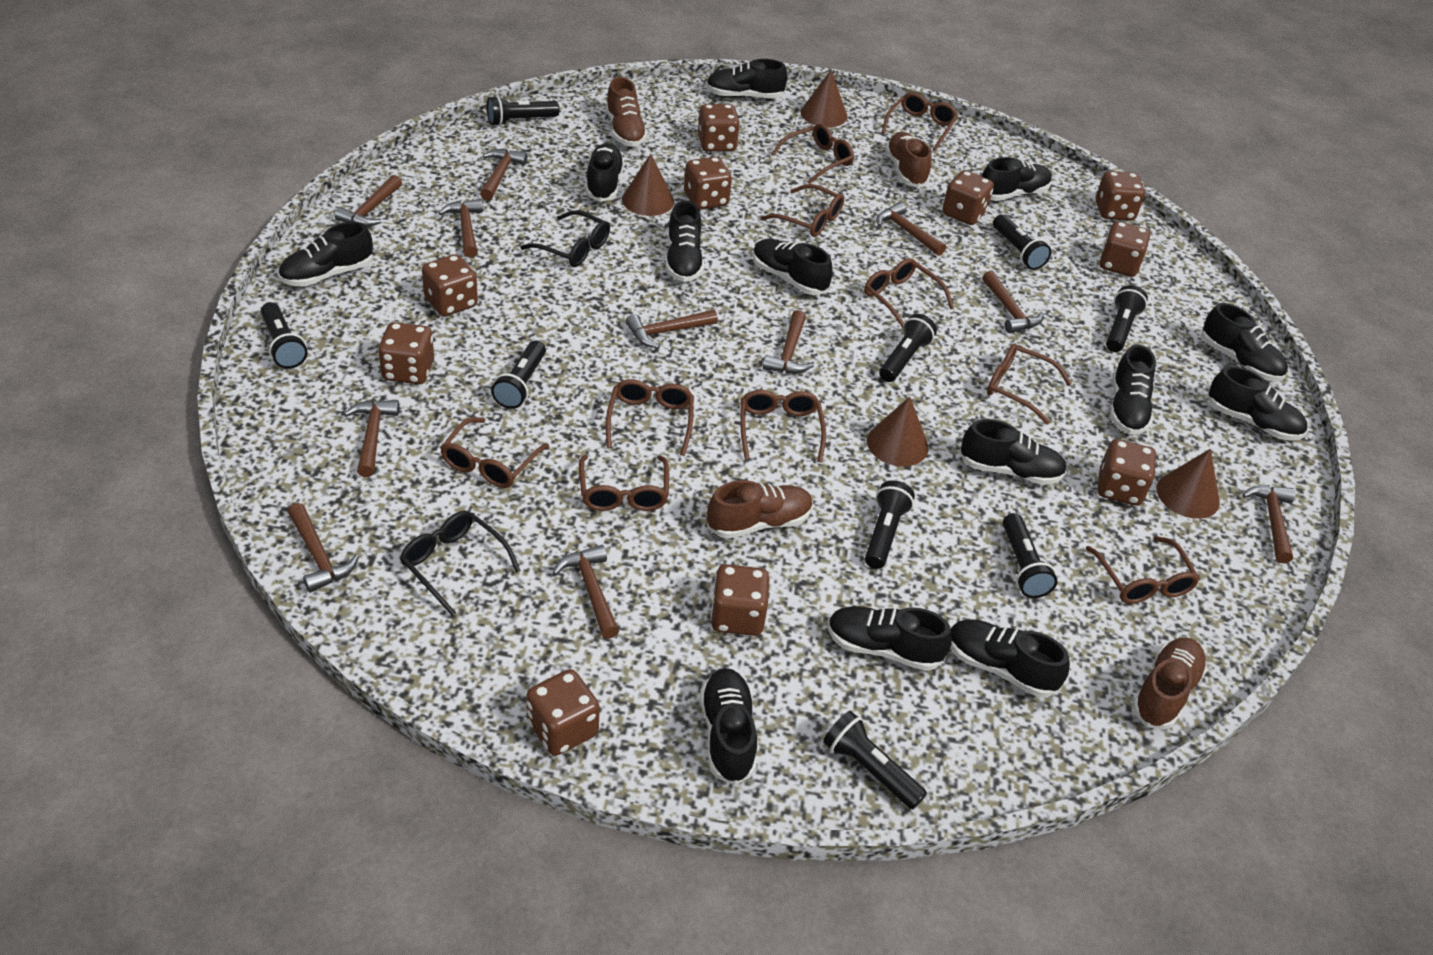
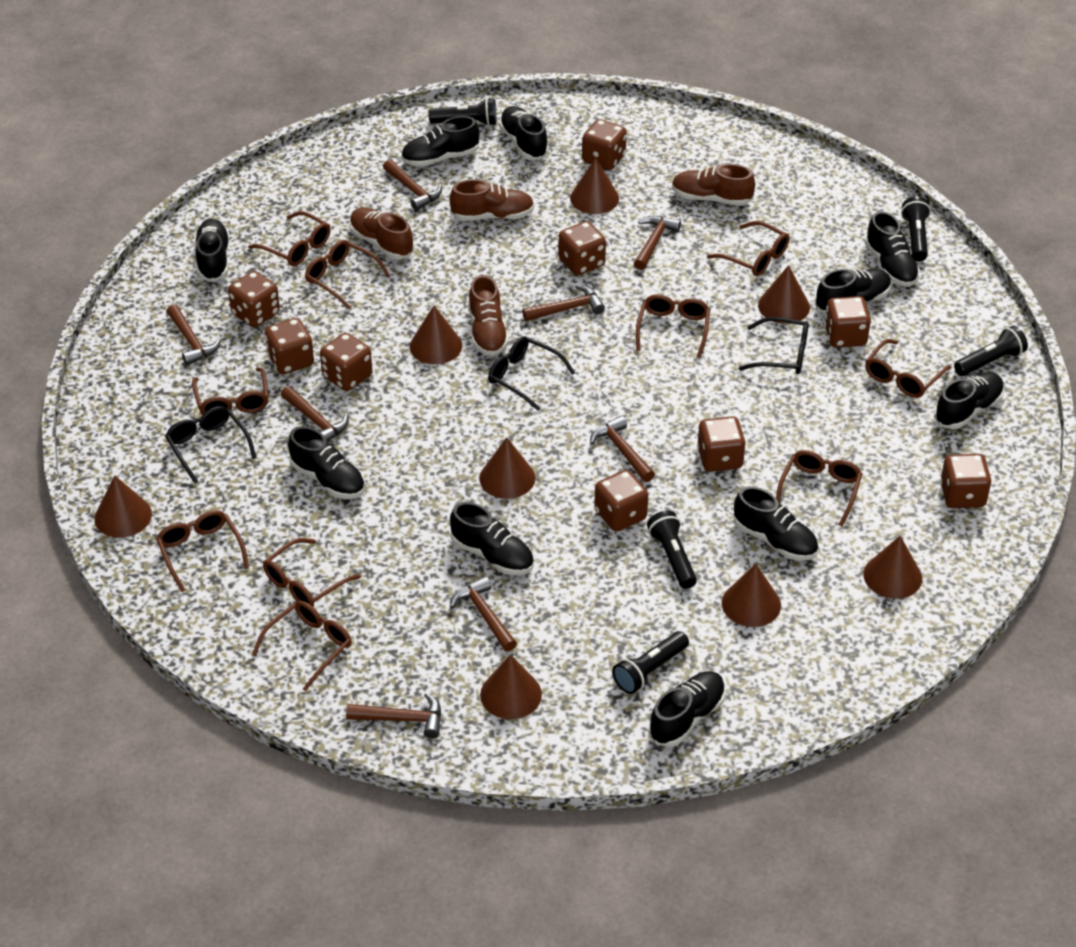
black flashlight: 9 -> 5
black glasses: 2 -> 3
black shoe: 13 -> 10
brown cone: 4 -> 8
brown dice: 10 -> 9
brown hammer: 11 -> 8

